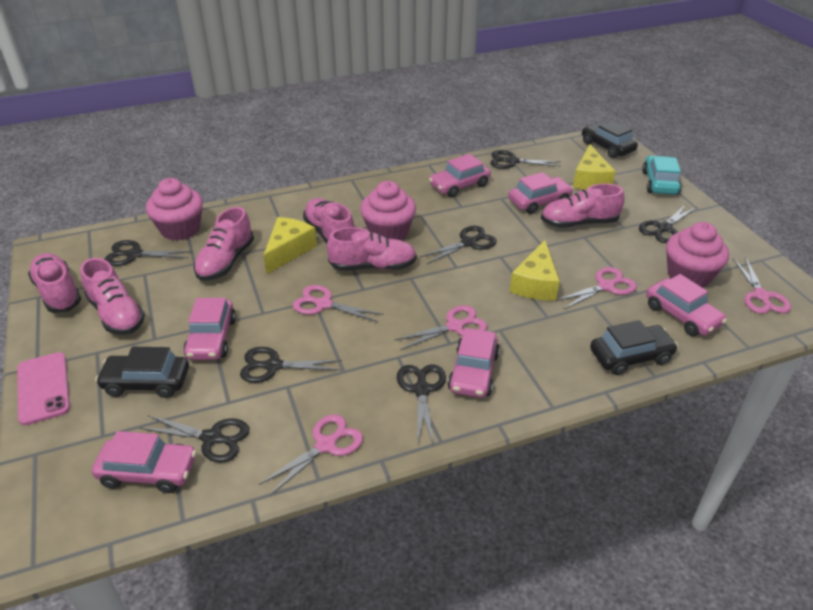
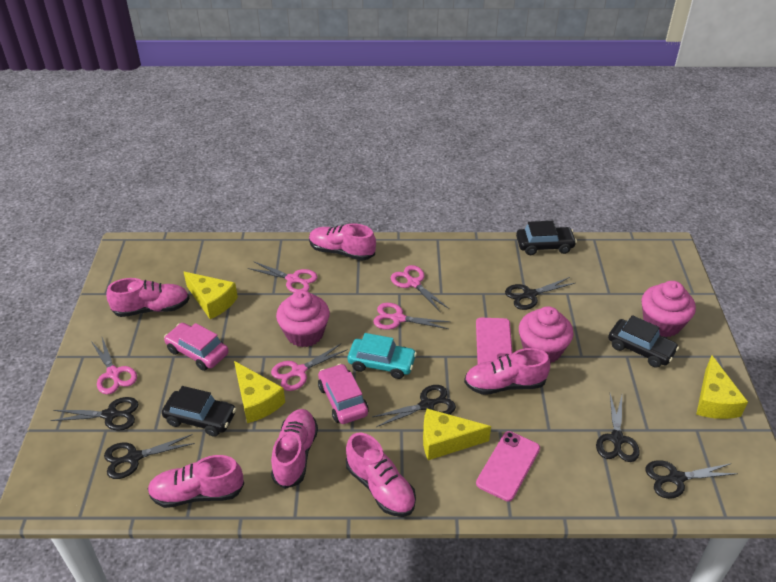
black scissors: 7 -> 6
pink car: 6 -> 2
pink phone: 1 -> 2
yellow cheese: 3 -> 4

